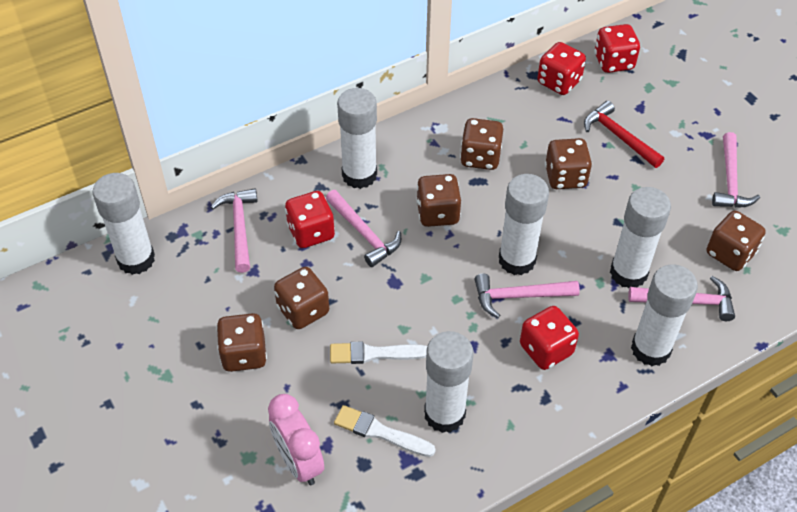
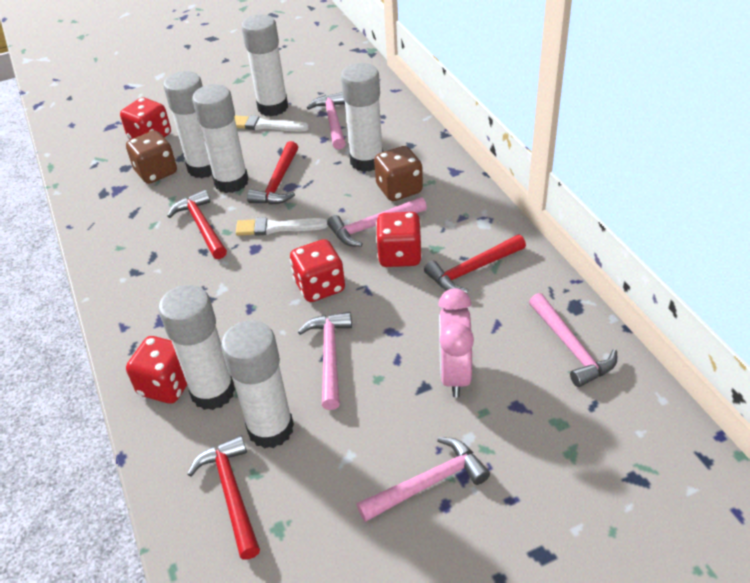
brown dice: 6 -> 2
red hammer: 1 -> 4

